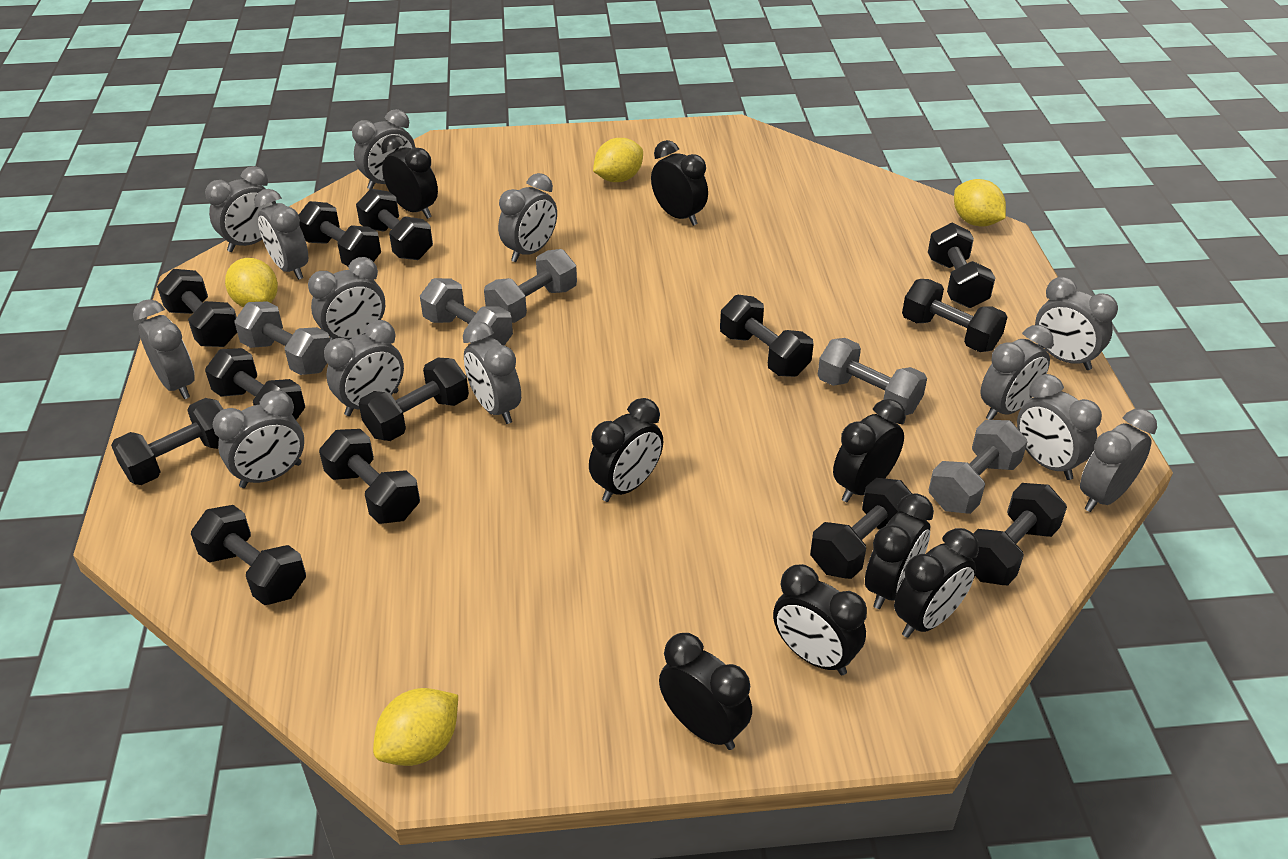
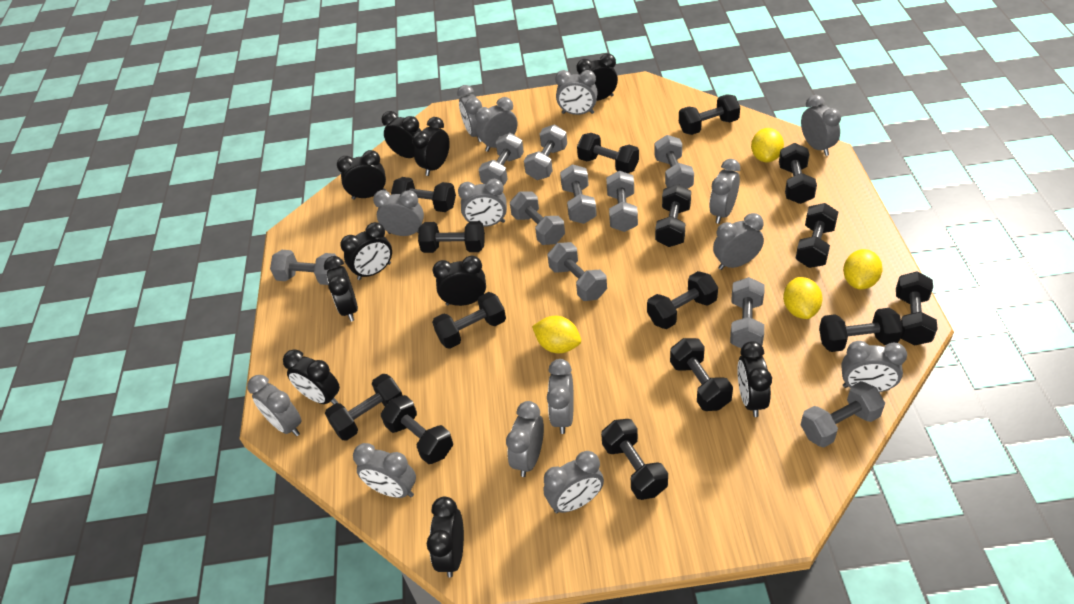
black clock: 8 -> 10
black dumbbell: 13 -> 15
grey clock: 13 -> 14
grey dumbbell: 5 -> 10

